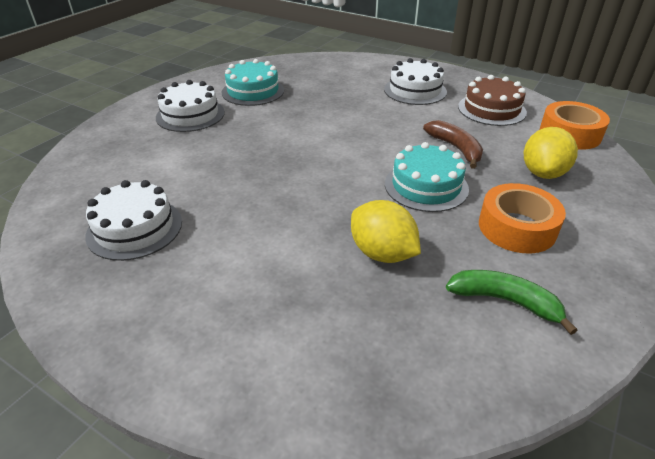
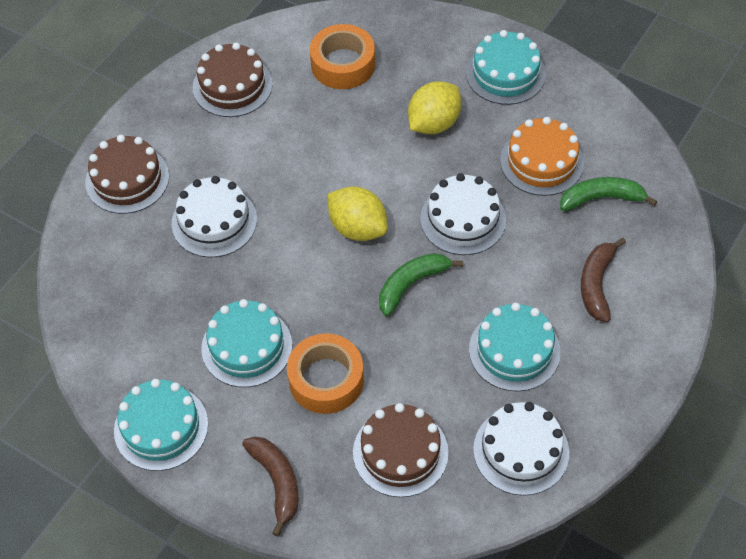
brown banana: 1 -> 2
brown cake: 1 -> 3
green banana: 1 -> 2
orange cake: 0 -> 1
turquoise cake: 2 -> 4

